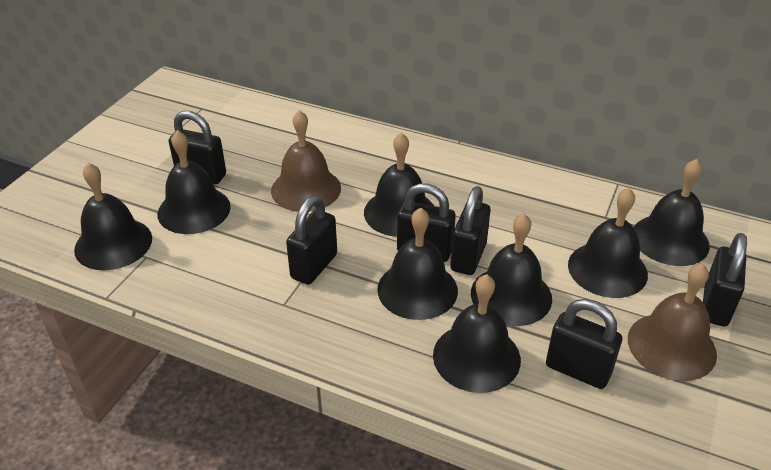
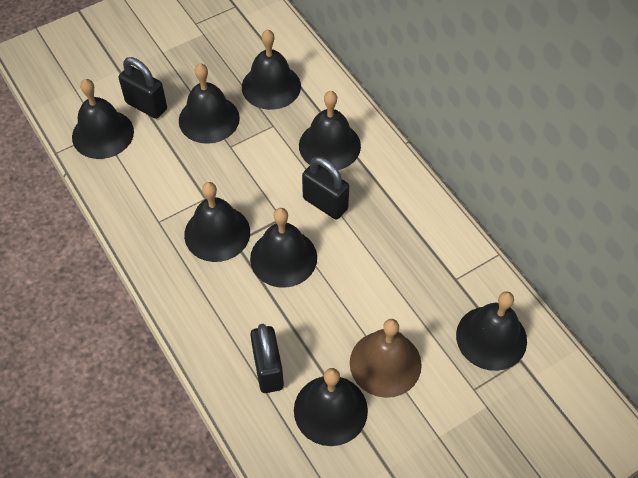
black padlock: 6 -> 3
brown bell: 2 -> 1

